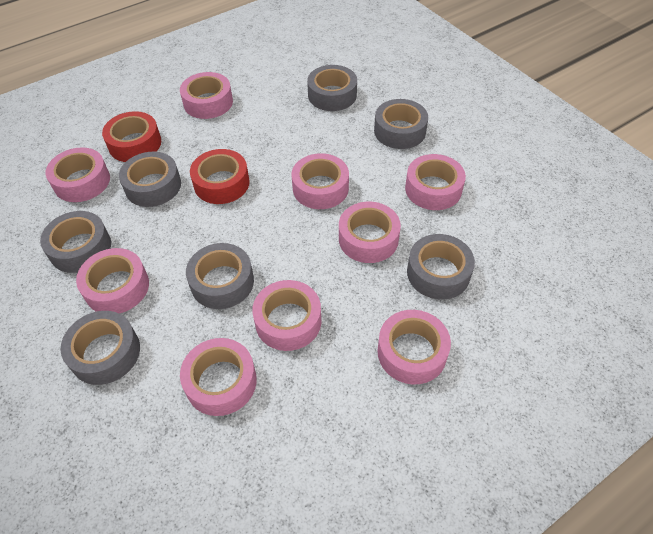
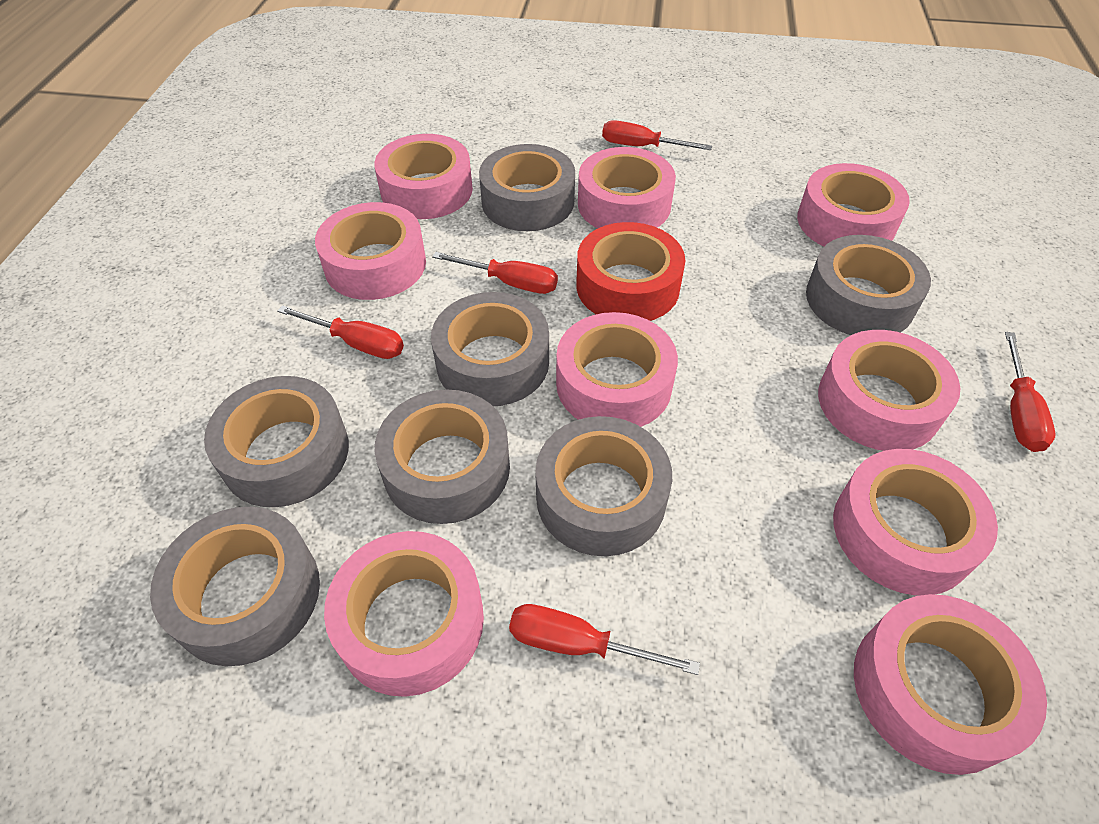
red screwdriver: 0 -> 5
red tape: 2 -> 1

